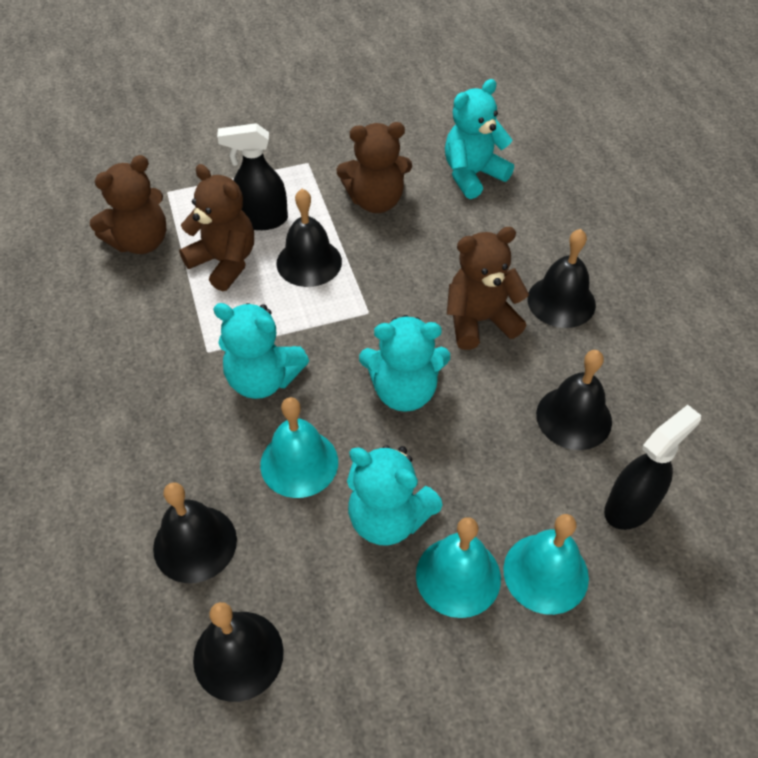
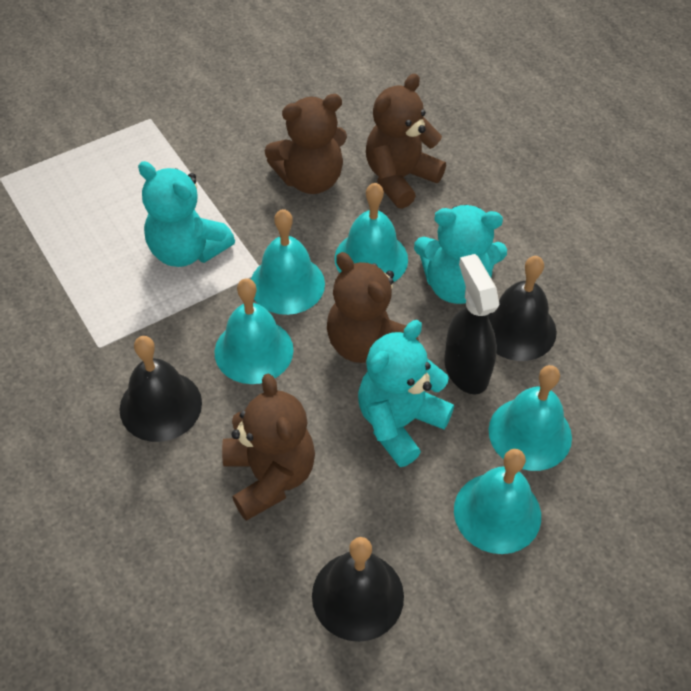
black bell: 5 -> 3
black spray bottle: 2 -> 1
turquoise bell: 3 -> 5
turquoise teddy bear: 4 -> 3

